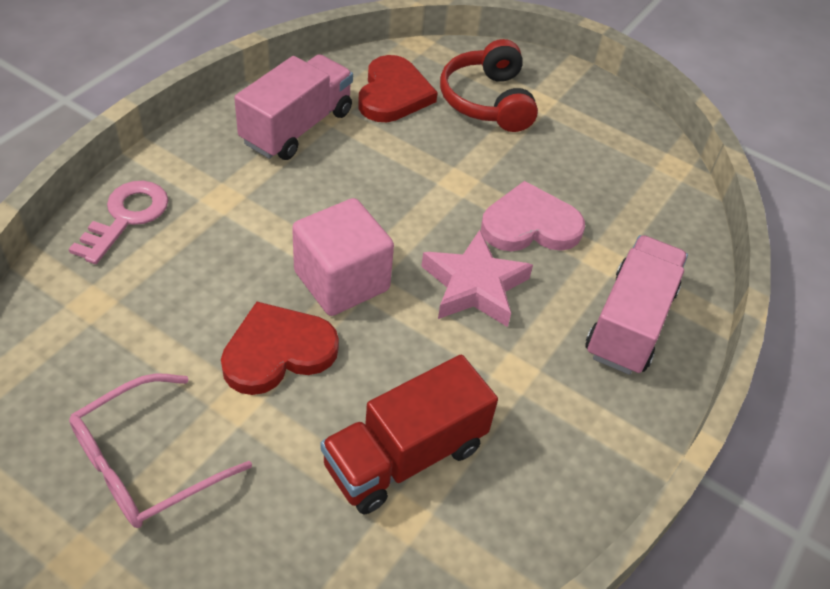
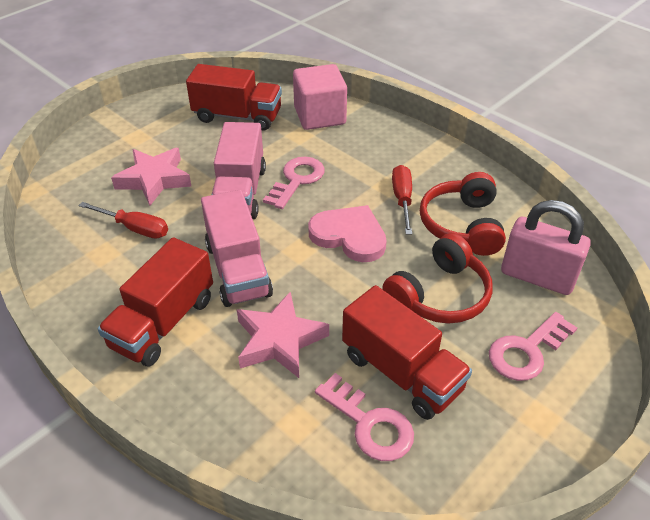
pink glasses: 1 -> 0
pink key: 1 -> 3
pink padlock: 0 -> 1
pink star: 1 -> 2
red headphones: 1 -> 2
red heart: 2 -> 0
red screwdriver: 0 -> 2
red truck: 1 -> 3

